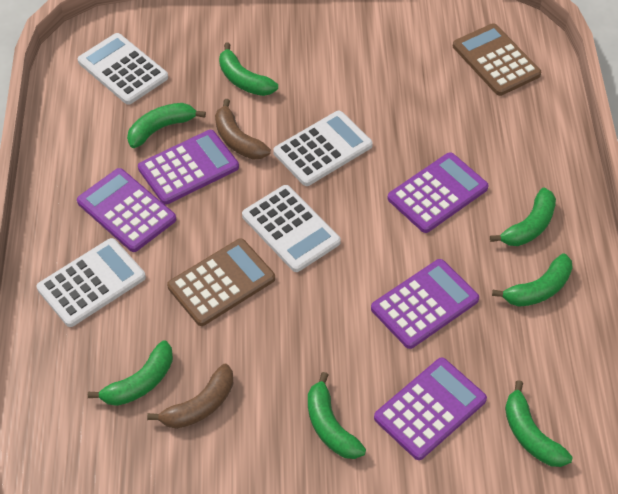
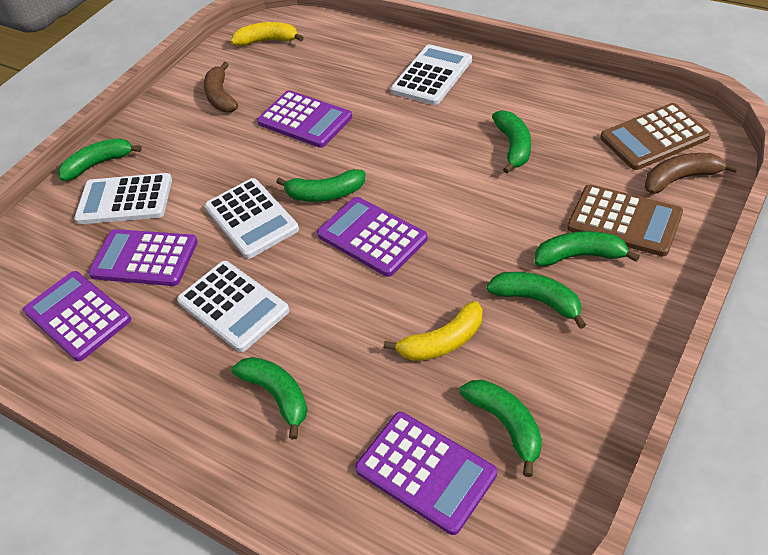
yellow banana: 0 -> 2

